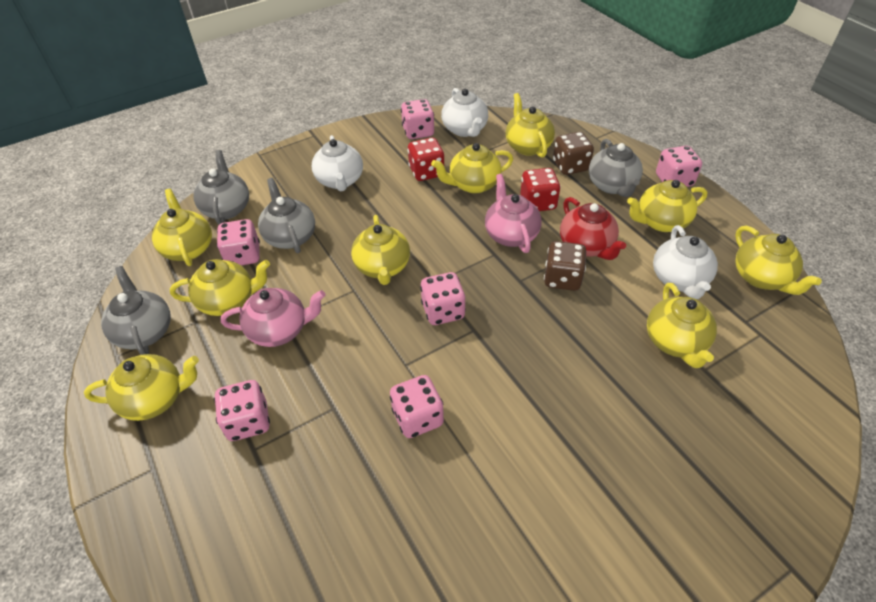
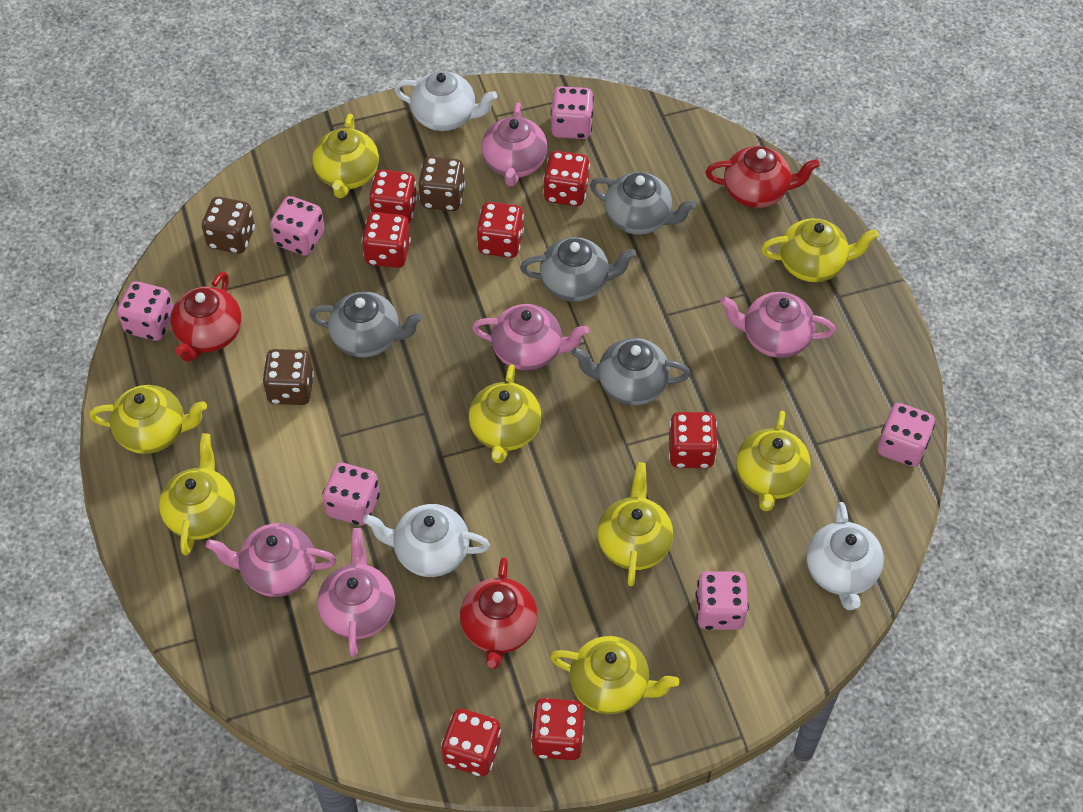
brown dice: 2 -> 3
pink teapot: 2 -> 5
red dice: 2 -> 7
red teapot: 1 -> 3
yellow teapot: 9 -> 8

